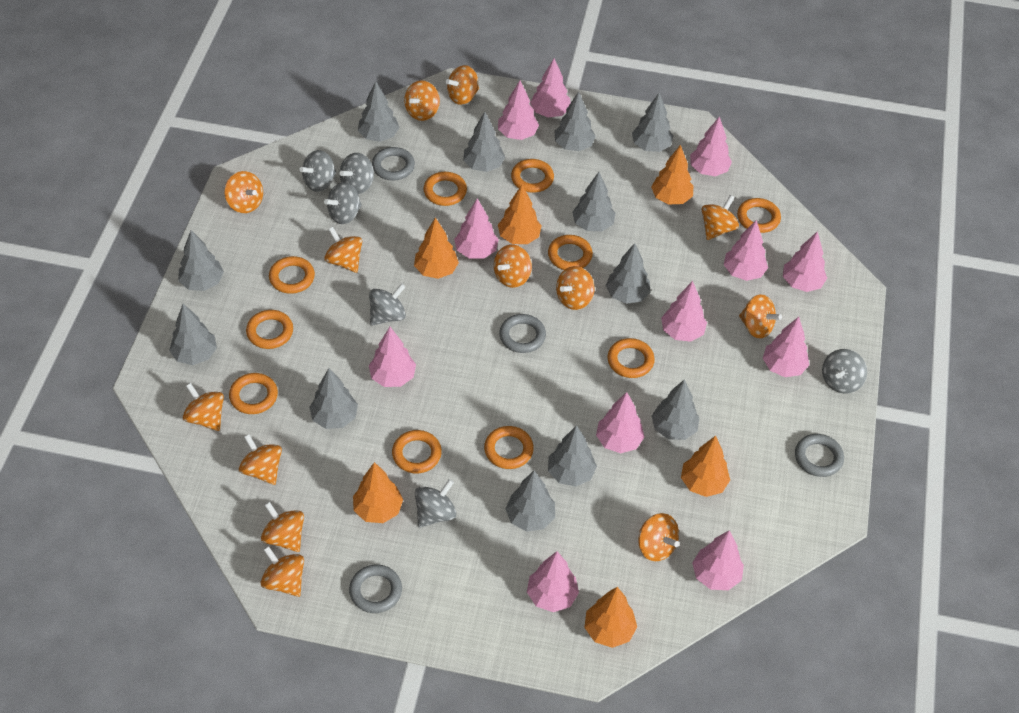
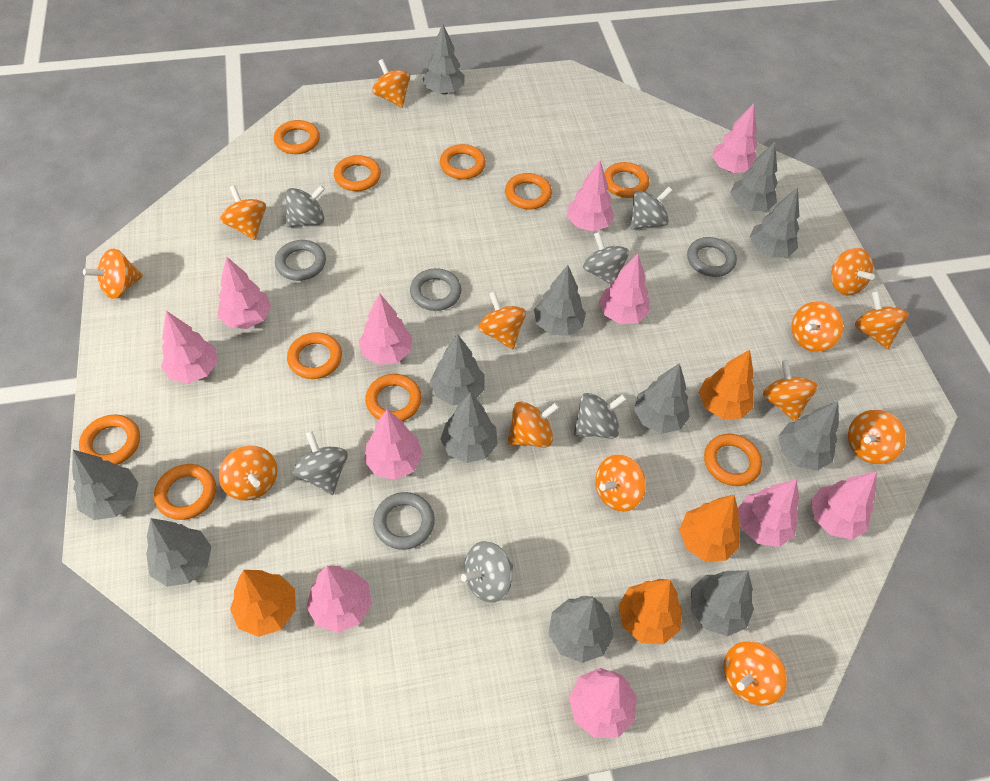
orange tree: 6 -> 4
pink tree: 12 -> 11

